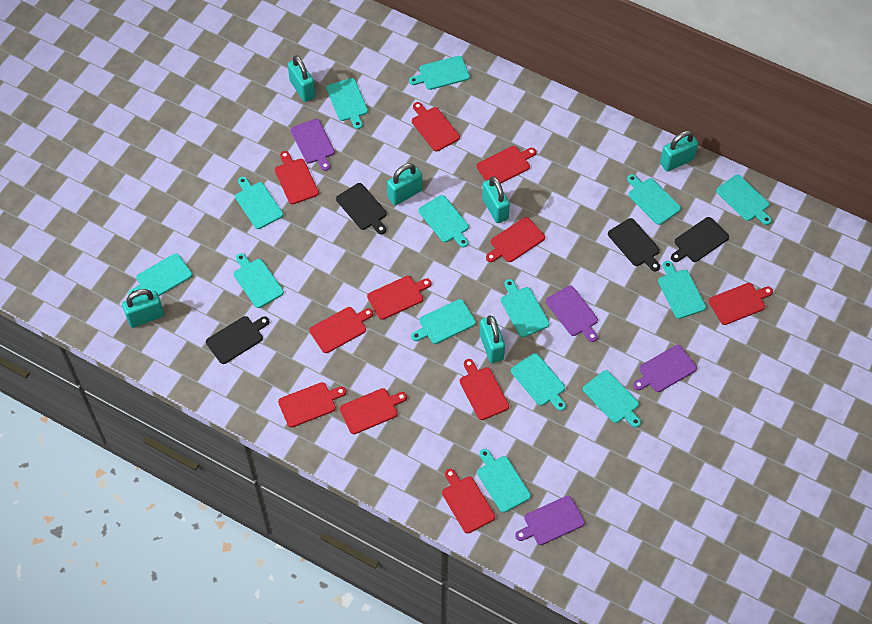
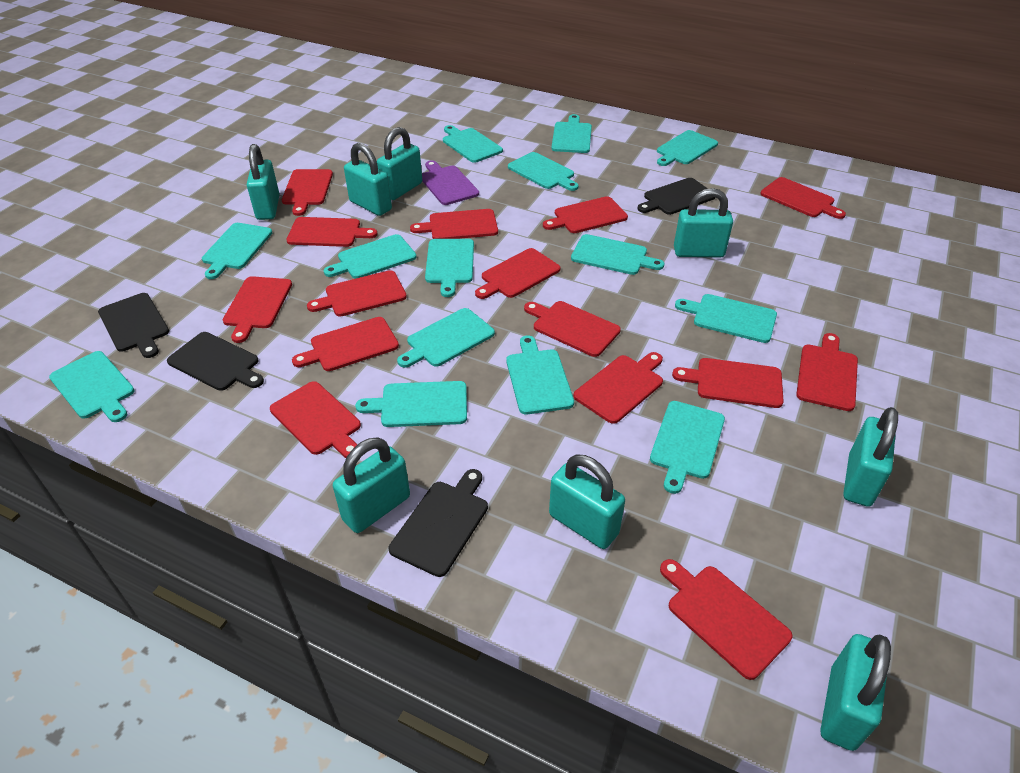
purple cutting board: 4 -> 1
red cutting board: 11 -> 15
turquoise padlock: 6 -> 8

